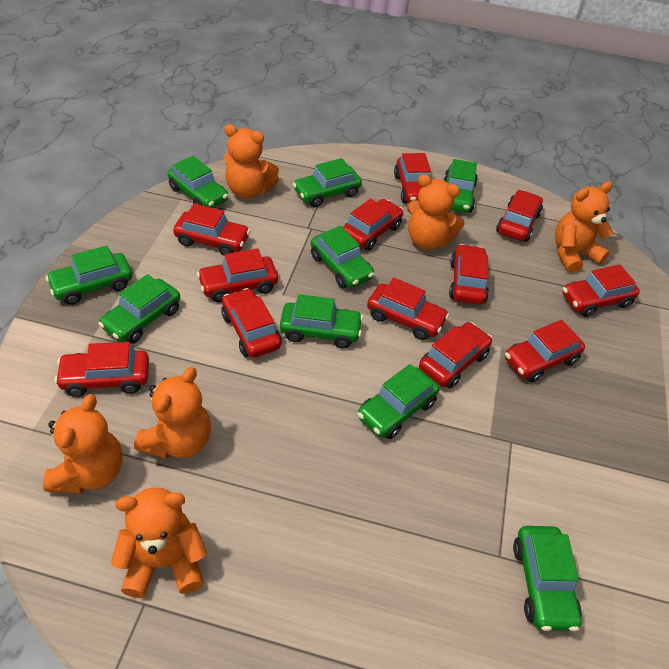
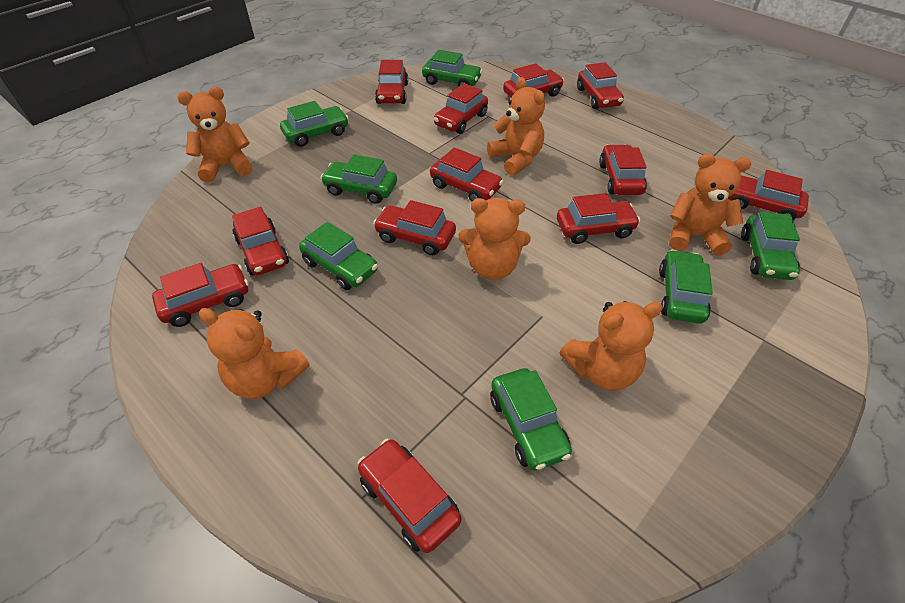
green car: 9 -> 7

